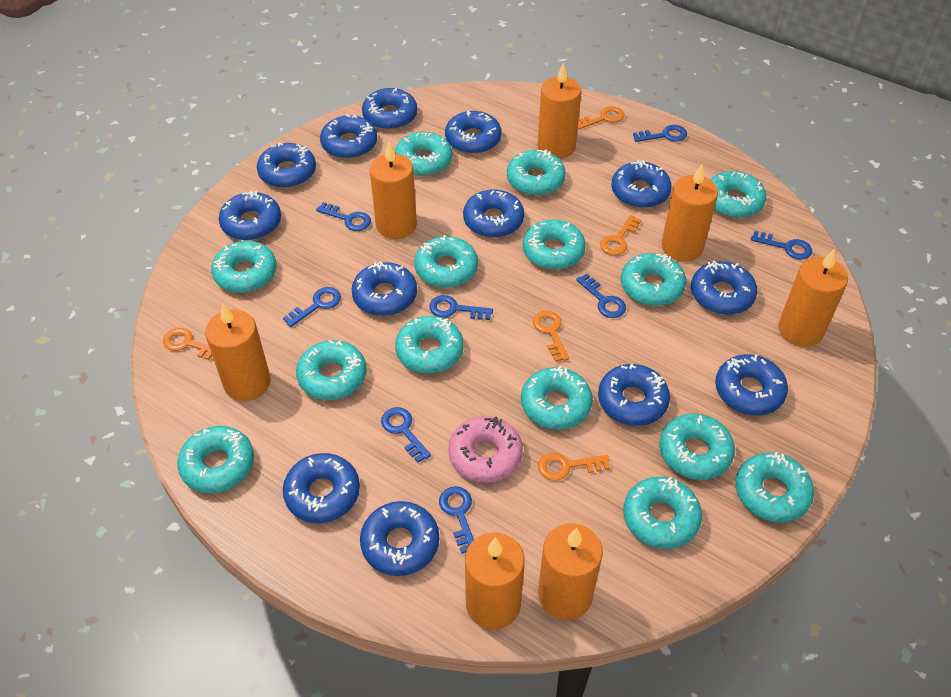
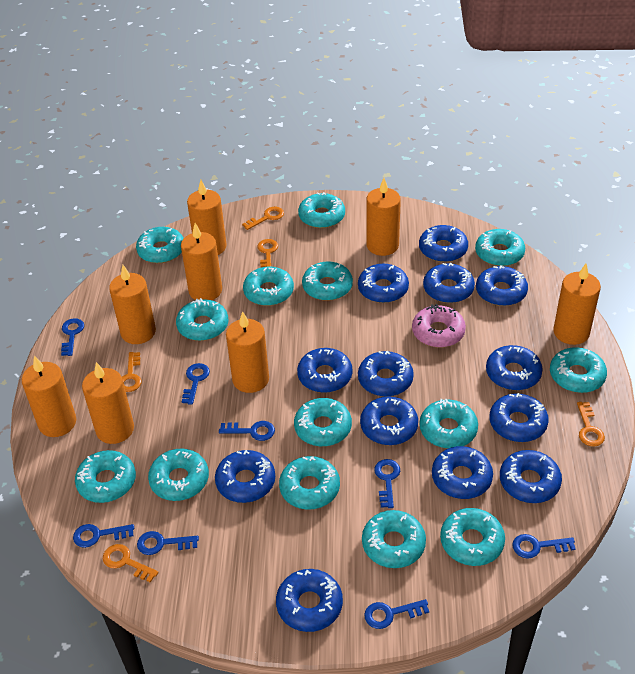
orange candle: 7 -> 8

